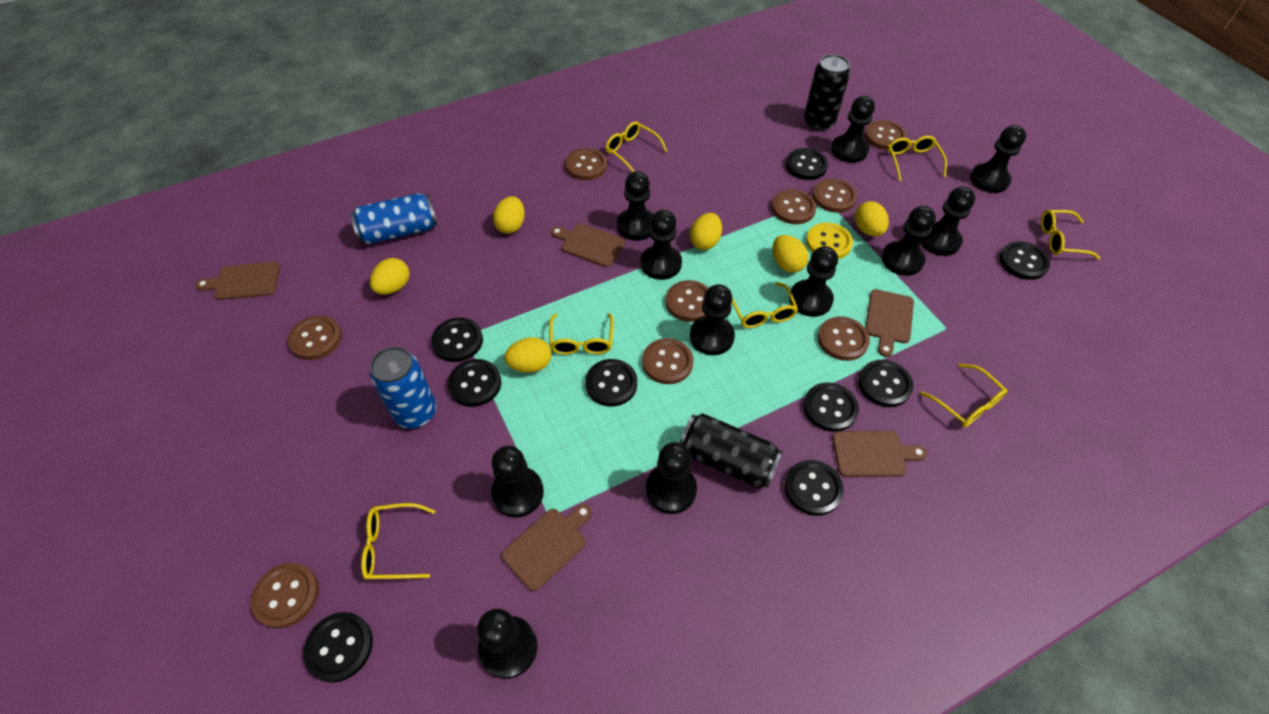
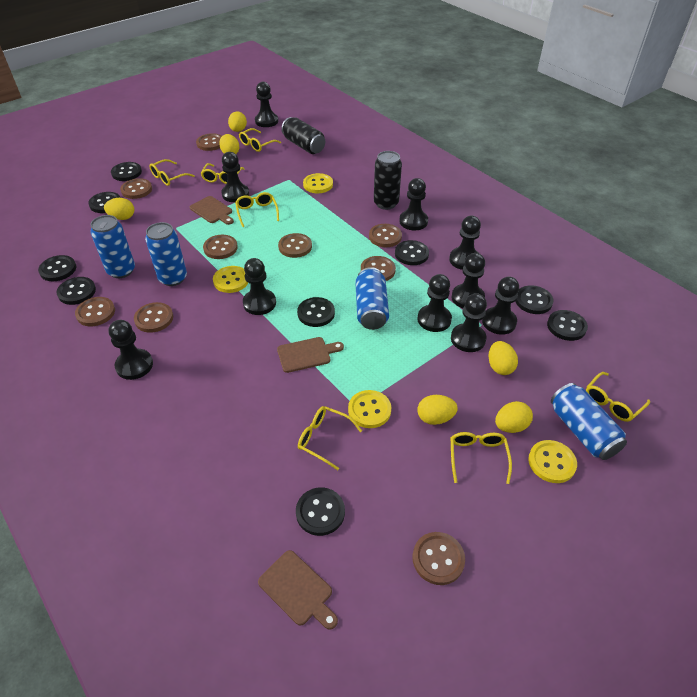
black pawn: 11 -> 10
blue can: 2 -> 4
brown cutting board: 5 -> 3
yellow button: 1 -> 4

